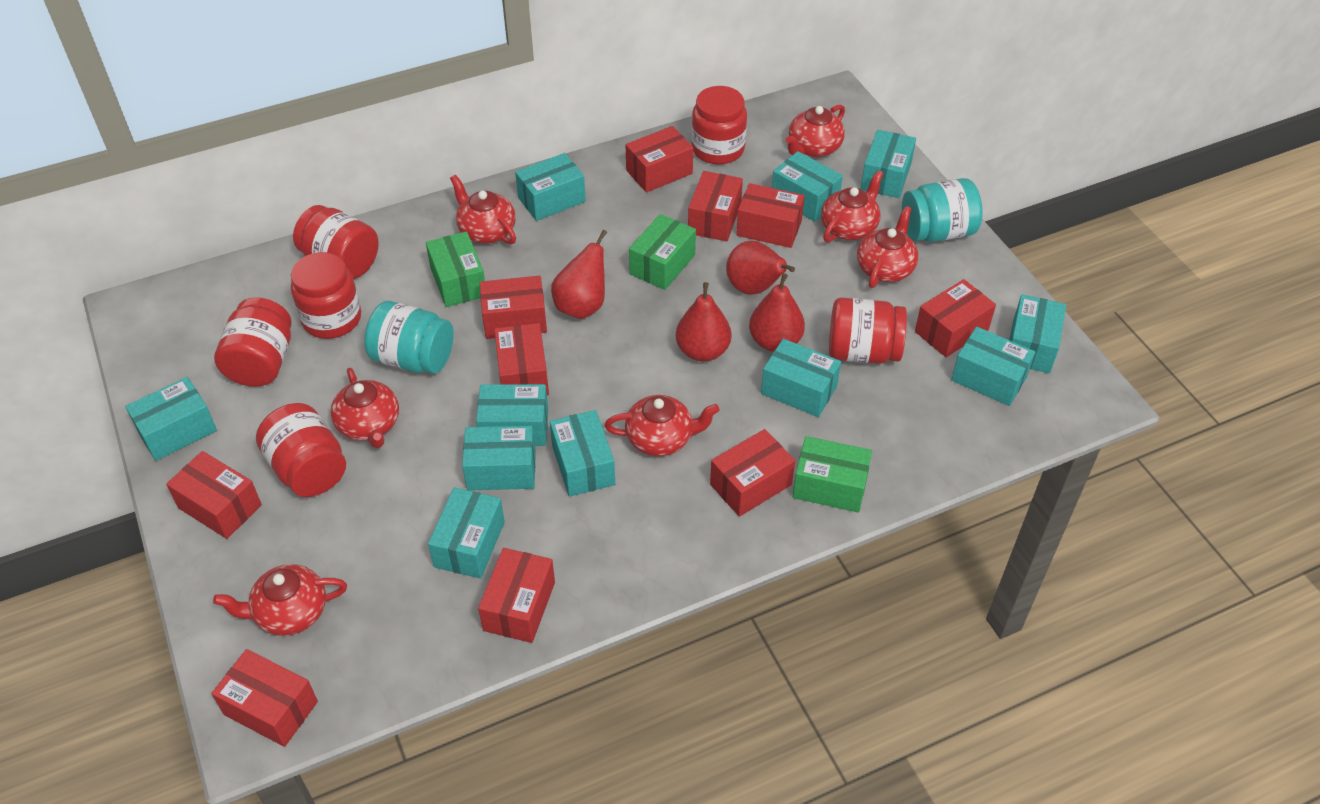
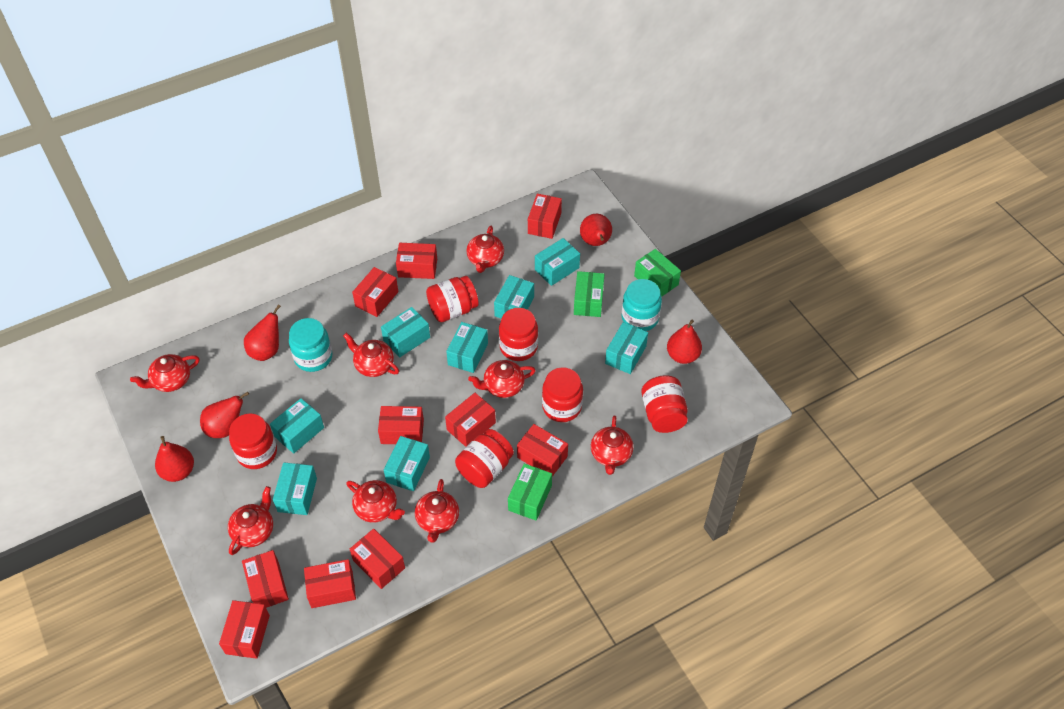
red pear: 4 -> 5
red teapot: 7 -> 8
turquoise box: 11 -> 8

